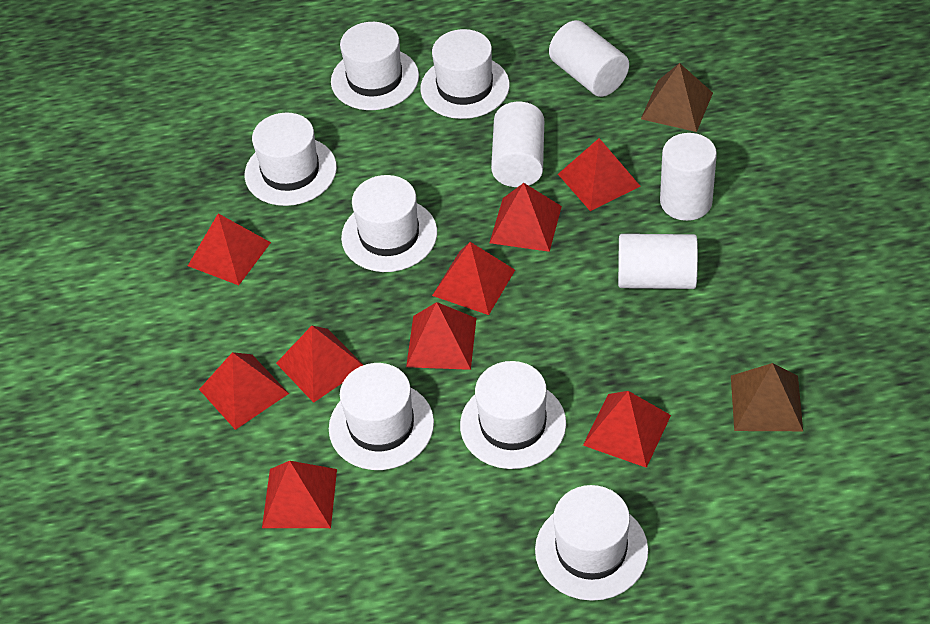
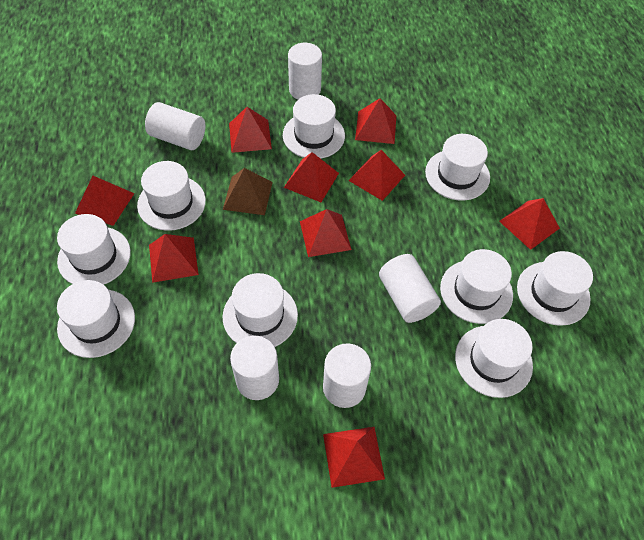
brown pyramid: 2 -> 1
white cylinder: 4 -> 5
white hat: 7 -> 9

